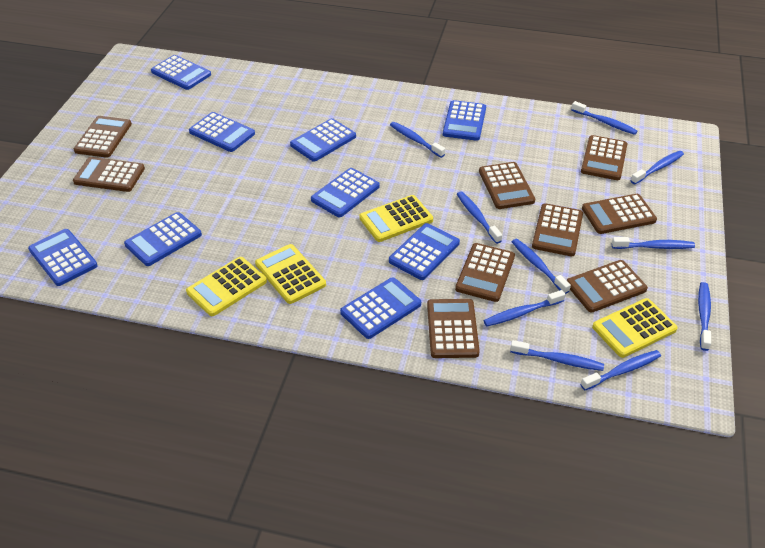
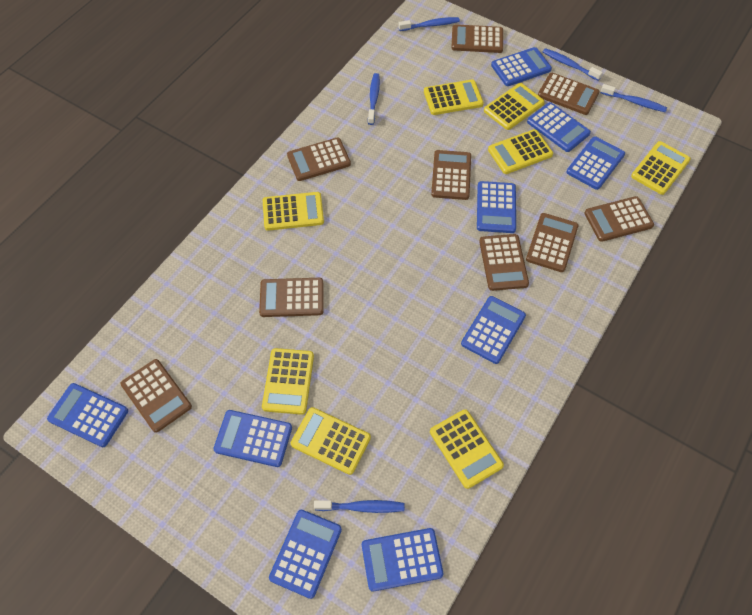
blue toothbrush: 10 -> 5
yellow calculator: 4 -> 8

